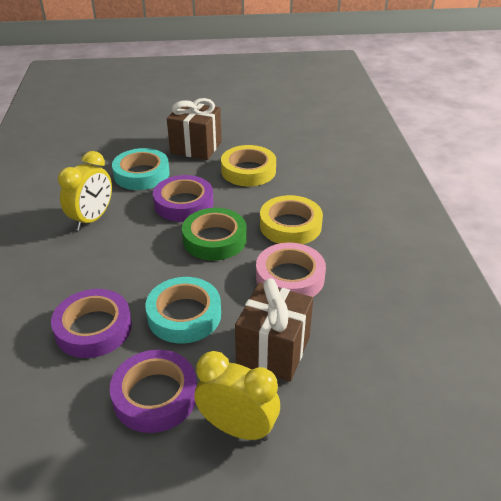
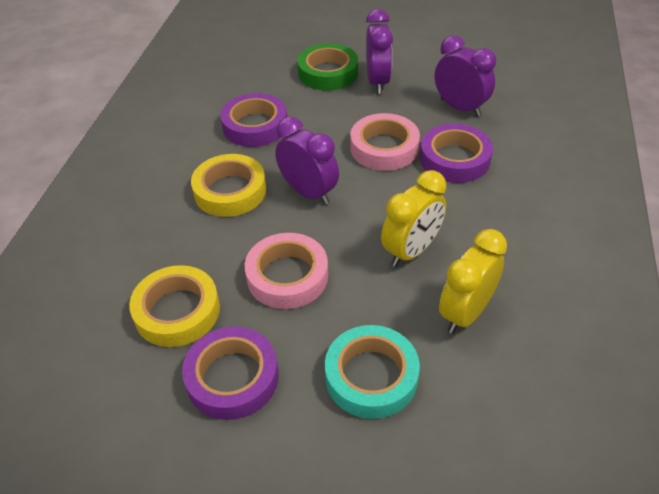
brown gift: 2 -> 0
pink tape: 1 -> 2
purple clock: 0 -> 3
turquoise tape: 2 -> 1

